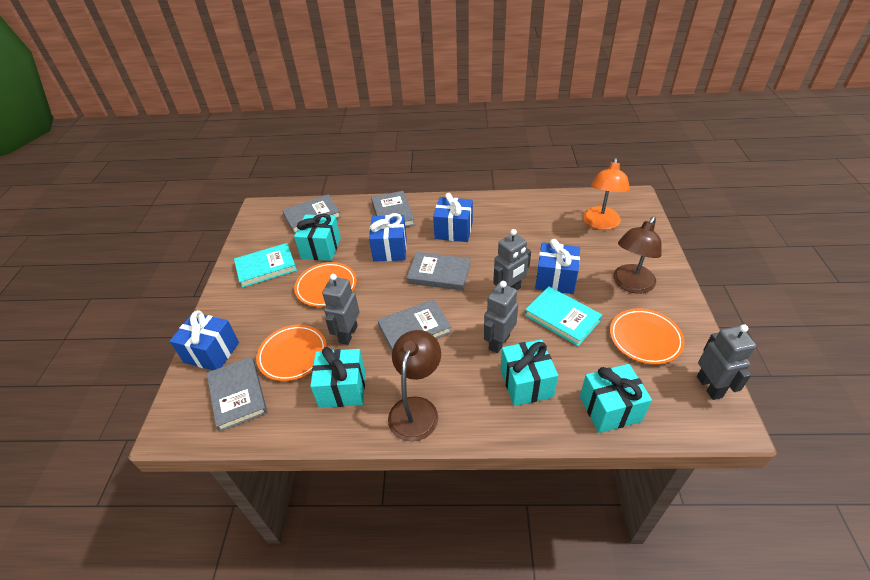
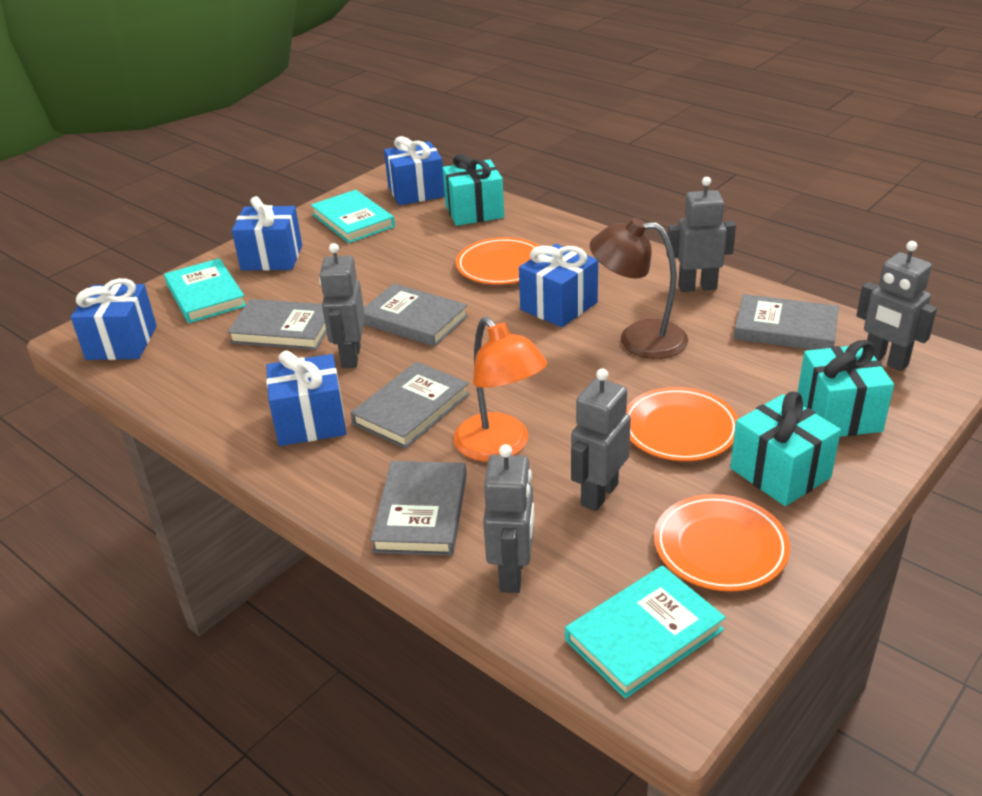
blue gift: 4 -> 5
brown lamp: 2 -> 1
grey robot: 4 -> 5
turquoise book: 2 -> 3
turquoise gift: 4 -> 3

